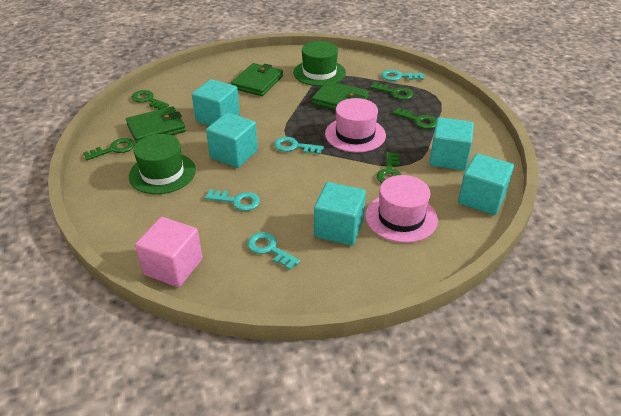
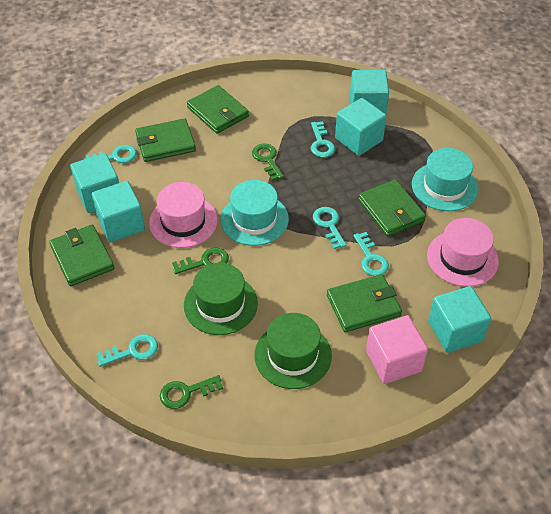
green key: 5 -> 3
green wallet: 3 -> 5
turquoise hat: 0 -> 2
turquoise key: 4 -> 5

